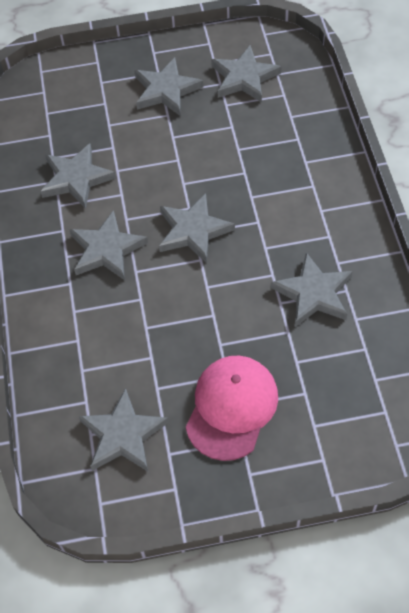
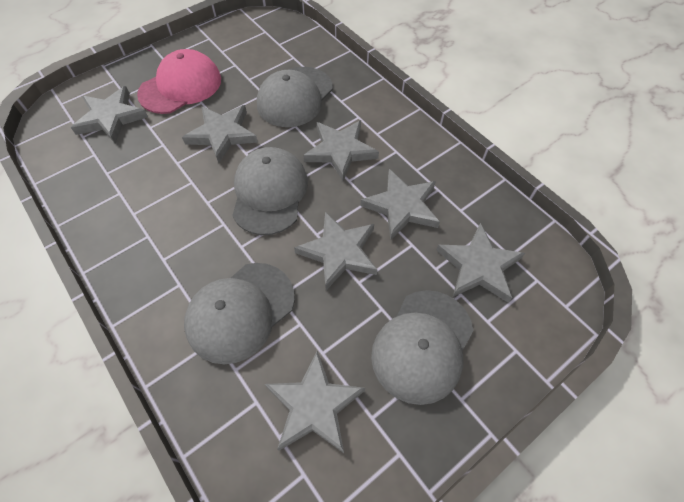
grey cap: 0 -> 4

